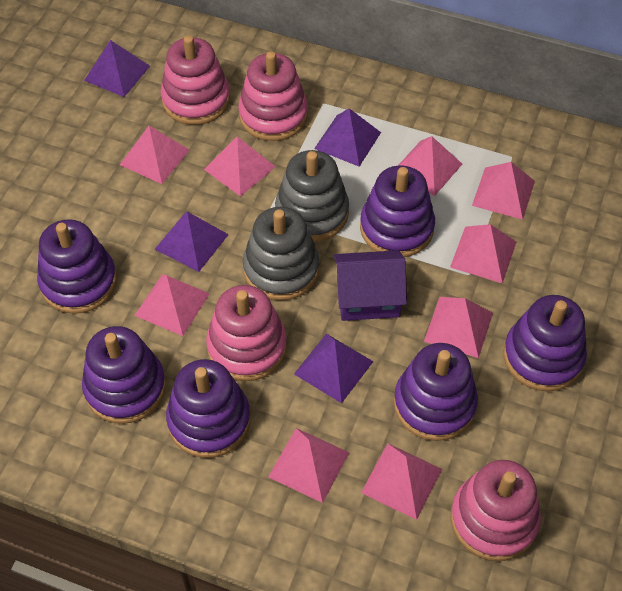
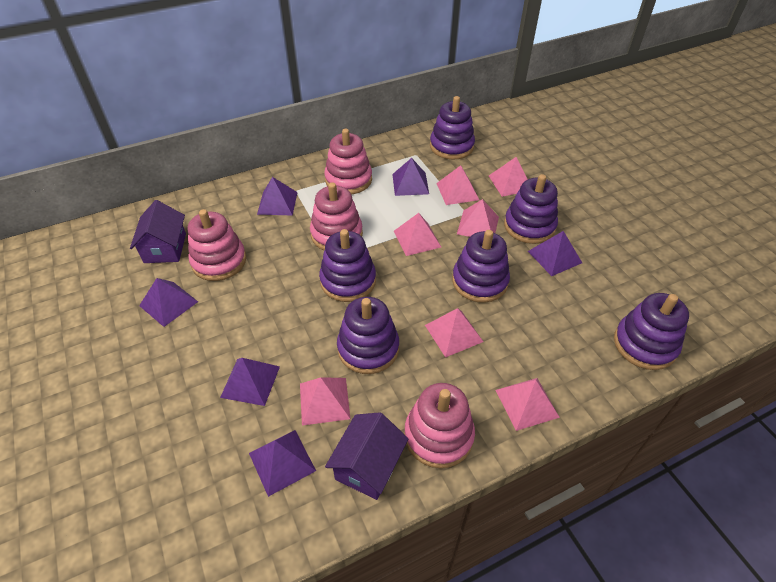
grey stacking toy: 2 -> 0
pink pyramid: 9 -> 7
purple house: 1 -> 2
purple pyramid: 4 -> 6

